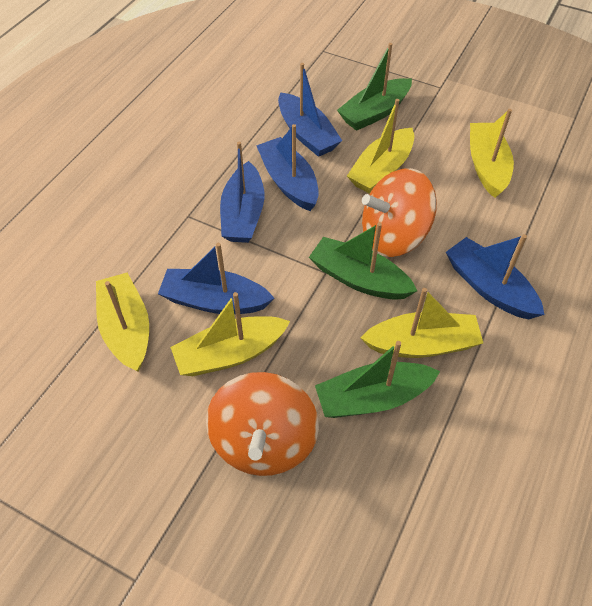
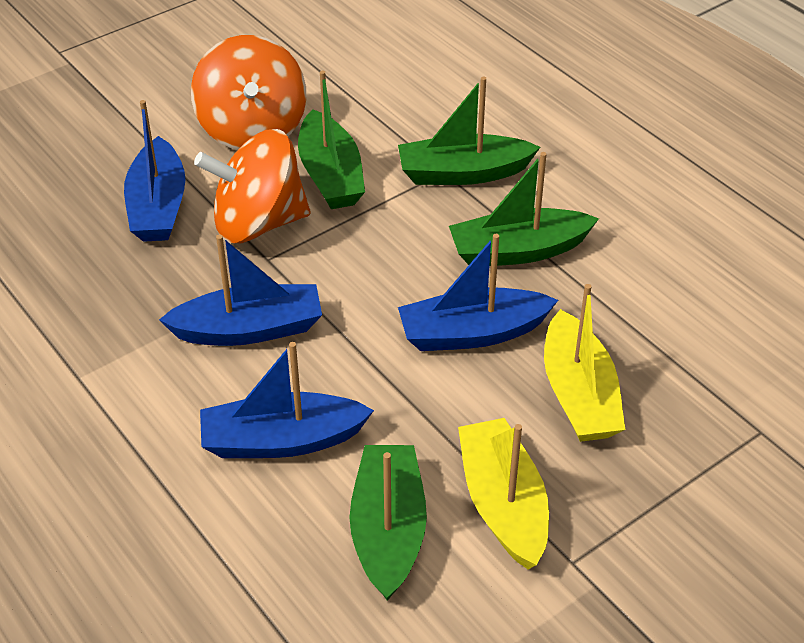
blue boat: 5 -> 4
green boat: 3 -> 4
yellow boat: 5 -> 2

